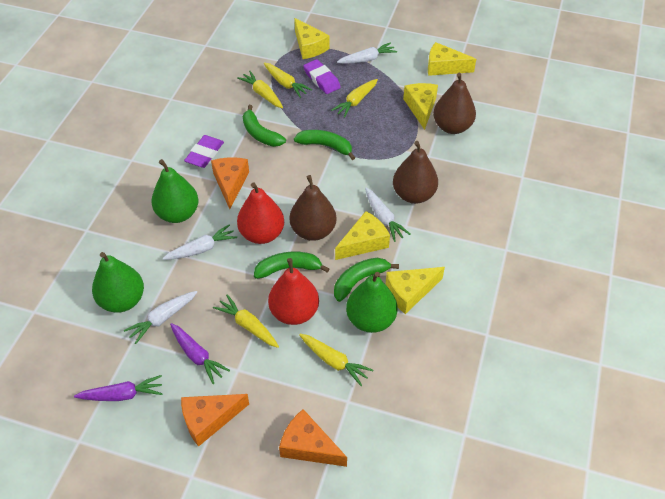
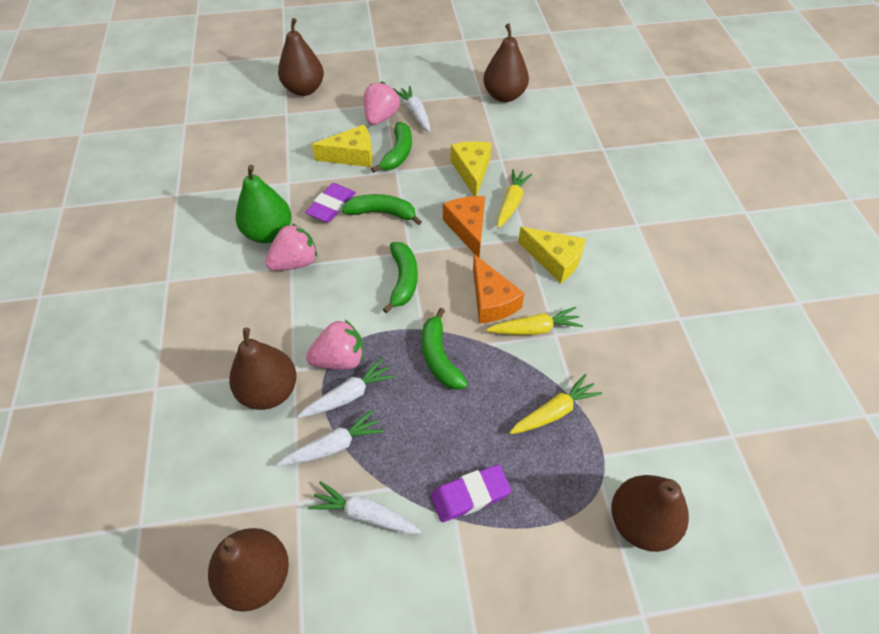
brown pear: 3 -> 5
green pear: 3 -> 1
orange cheese: 3 -> 2
pink strawberry: 0 -> 3
purple carrot: 2 -> 0
red pear: 2 -> 0
yellow carrot: 5 -> 3
yellow cheese: 5 -> 3

